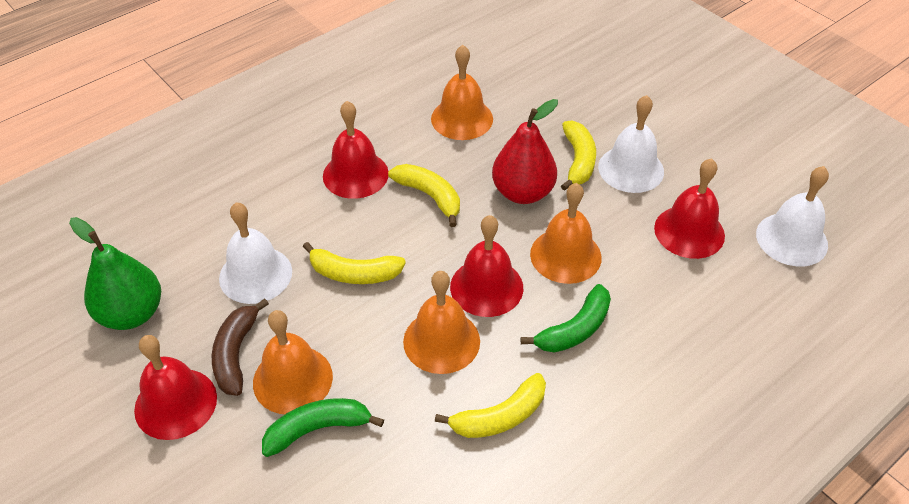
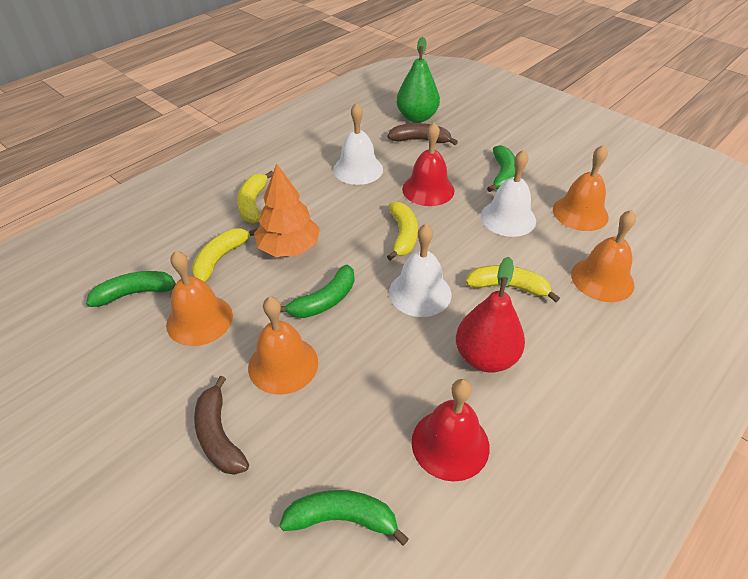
brown banana: 1 -> 2
green banana: 2 -> 4
orange tree: 0 -> 1
red bell: 4 -> 2

